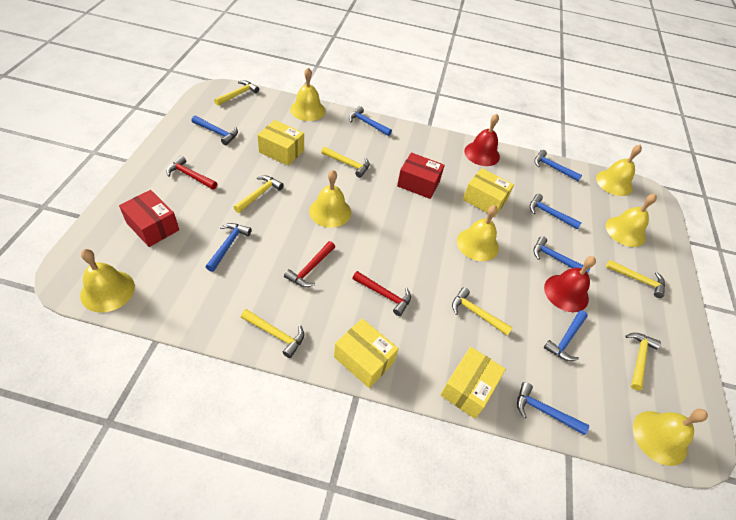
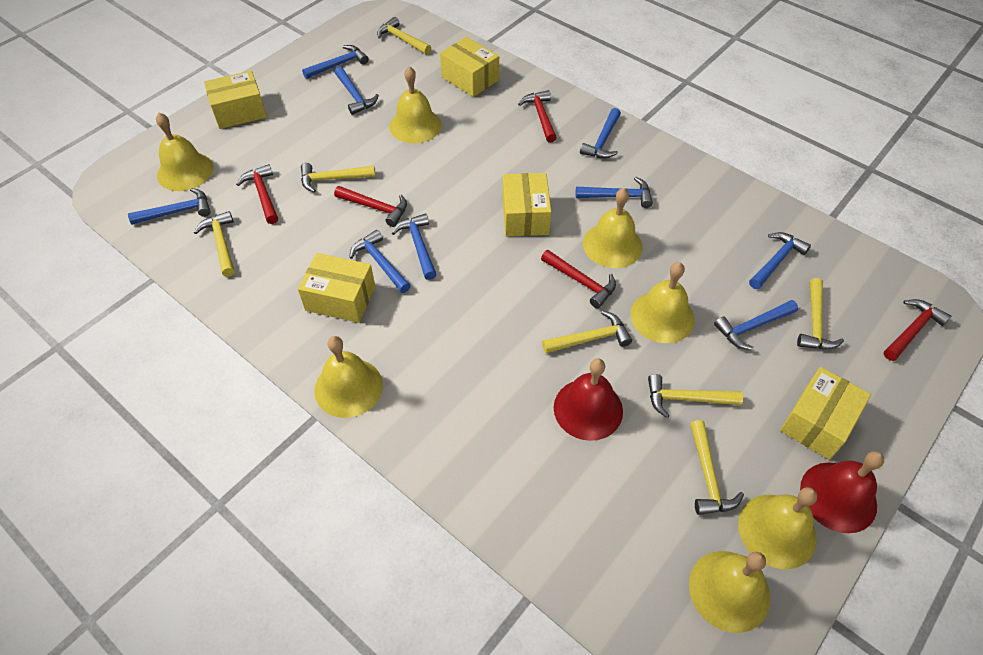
blue hammer: 8 -> 9
red box: 2 -> 0
red hammer: 3 -> 5
yellow box: 4 -> 5

